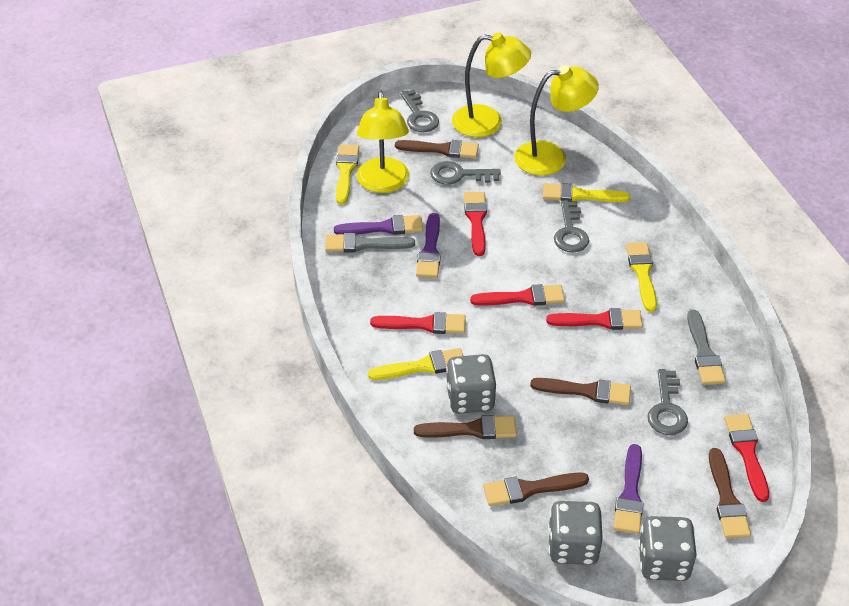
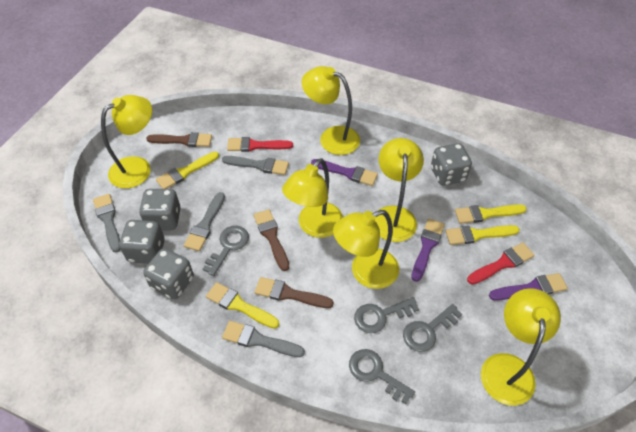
brown brush: 5 -> 3
grey brush: 2 -> 4
grey dice: 3 -> 4
red brush: 5 -> 2
yellow lamp: 3 -> 6

